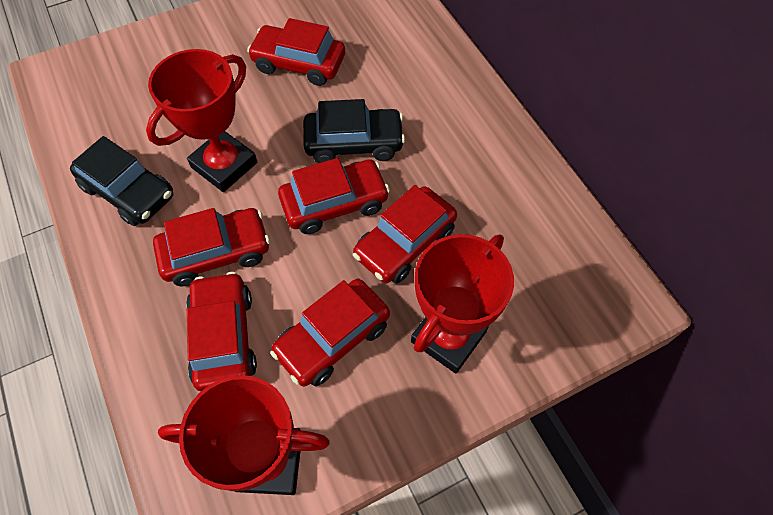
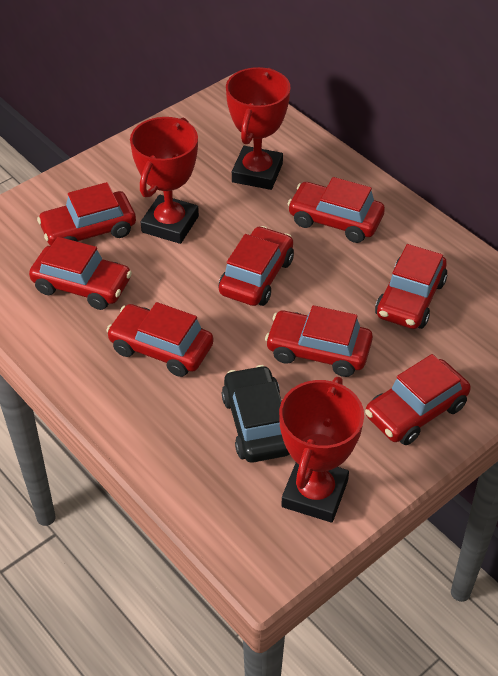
black car: 2 -> 1
red car: 6 -> 8

